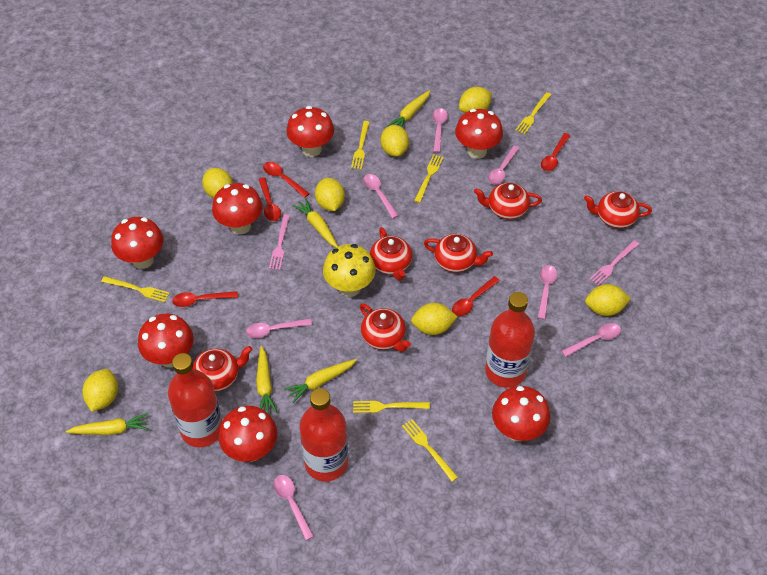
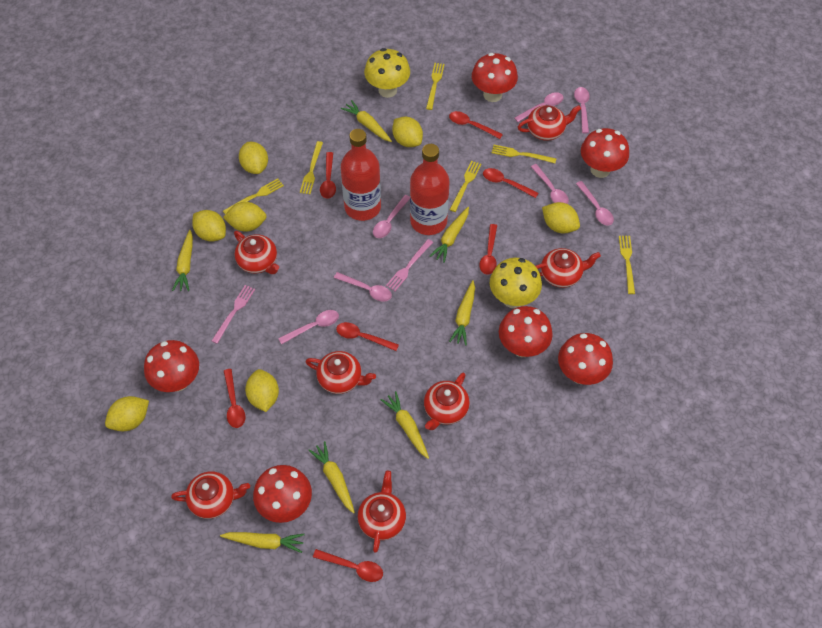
red bottle: 3 -> 2
red mushroom: 7 -> 6
red spoon: 5 -> 7
red teapot: 6 -> 7
yellow carrot: 5 -> 7
yellow mushroom: 1 -> 2

